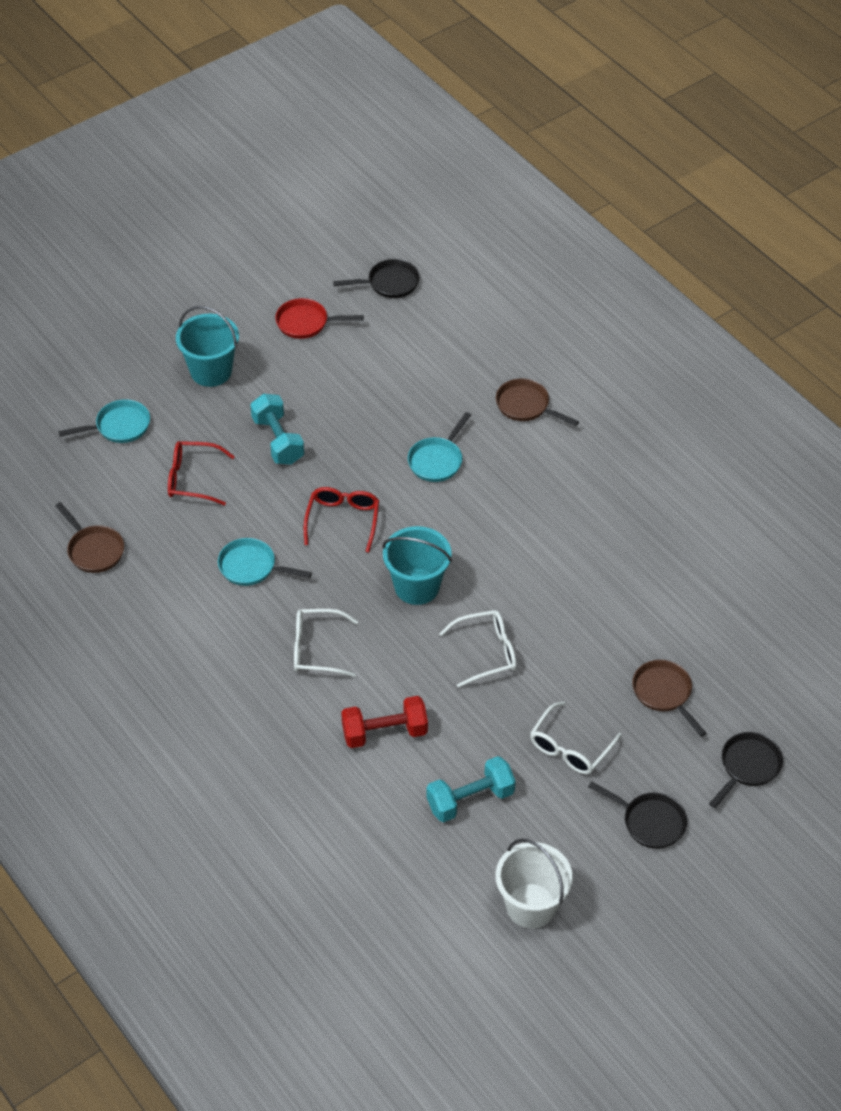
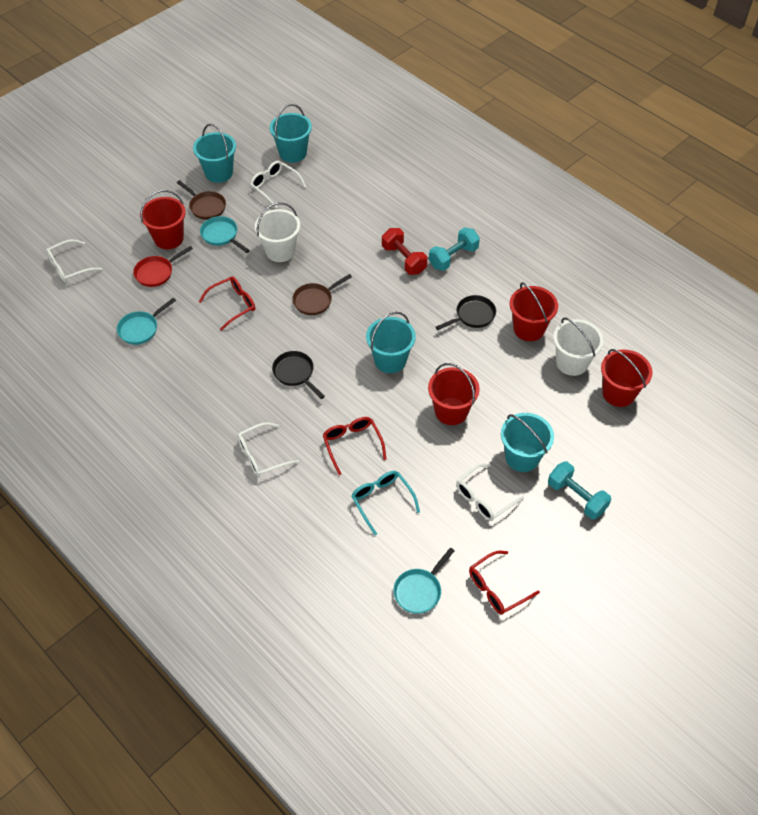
black pan: 3 -> 2
brown pan: 3 -> 2
red bucket: 0 -> 4
red glasses: 2 -> 3
turquoise bucket: 2 -> 4
turquoise glasses: 0 -> 1
white bucket: 1 -> 2
white glasses: 3 -> 4

